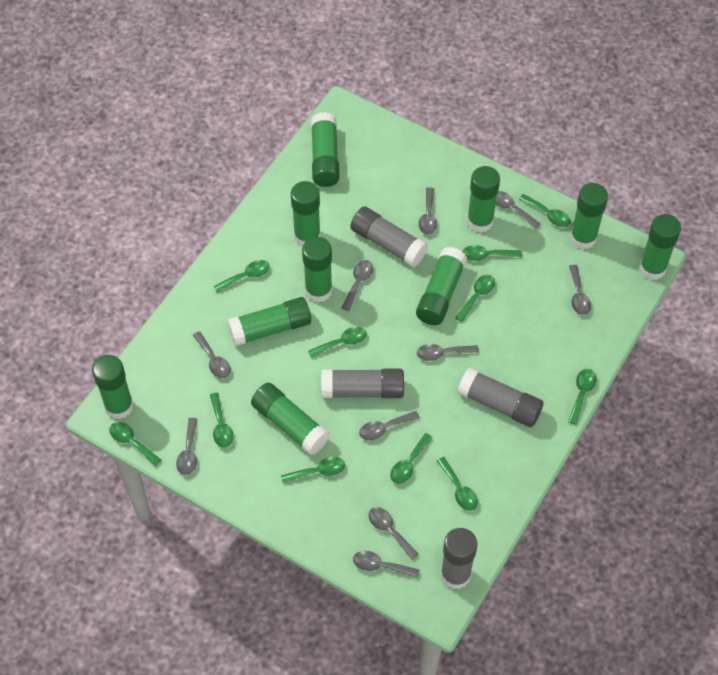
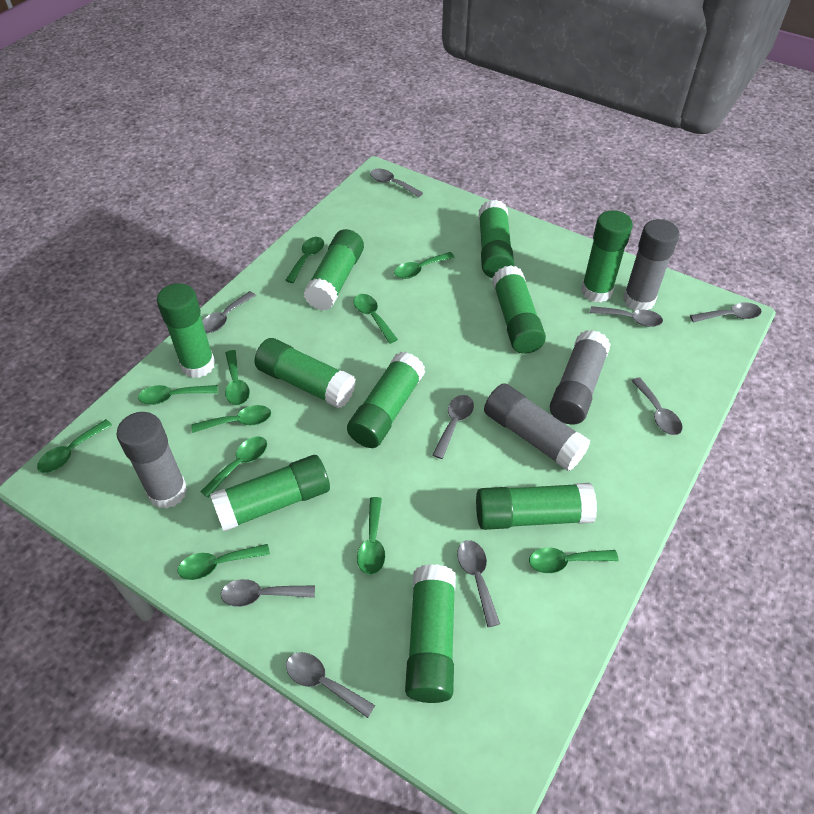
grey spoon: 10 -> 9

